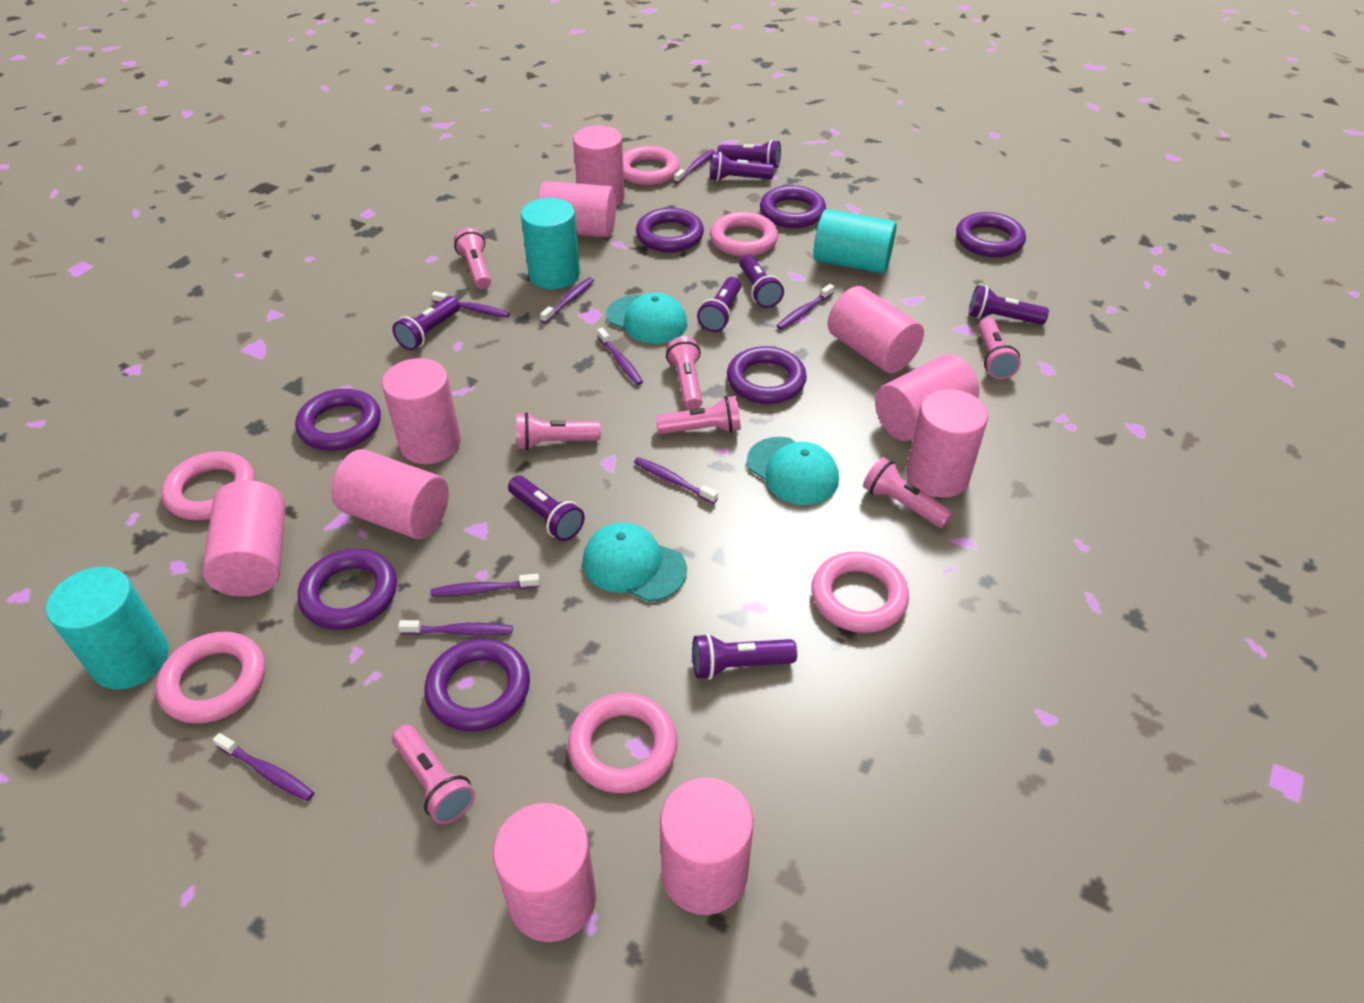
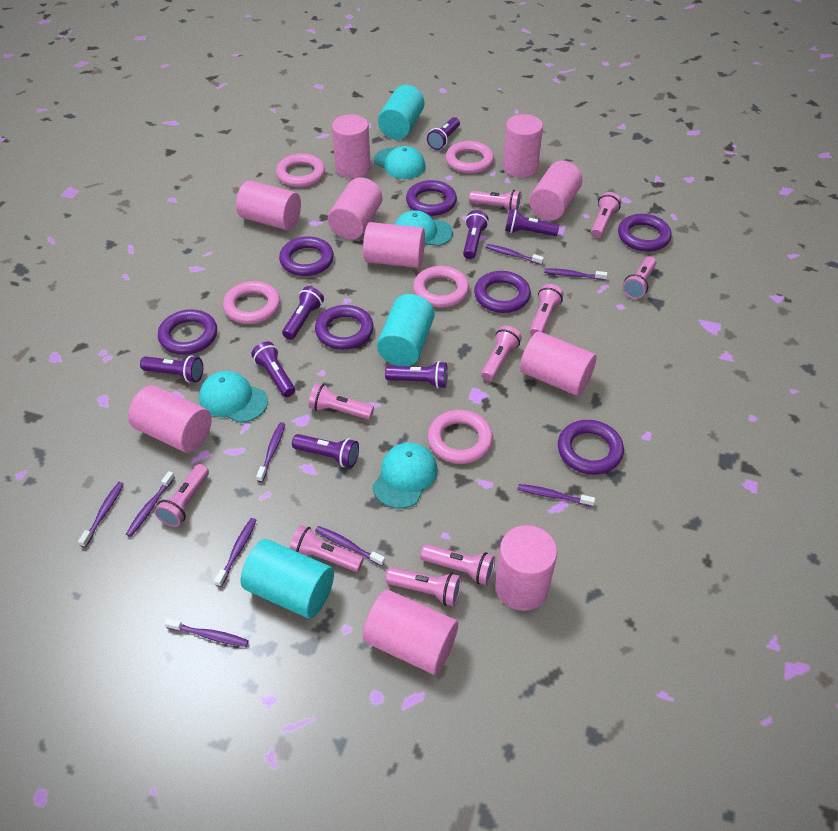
pink flashlight: 7 -> 10
pink ring: 6 -> 5
turquoise cap: 3 -> 4

